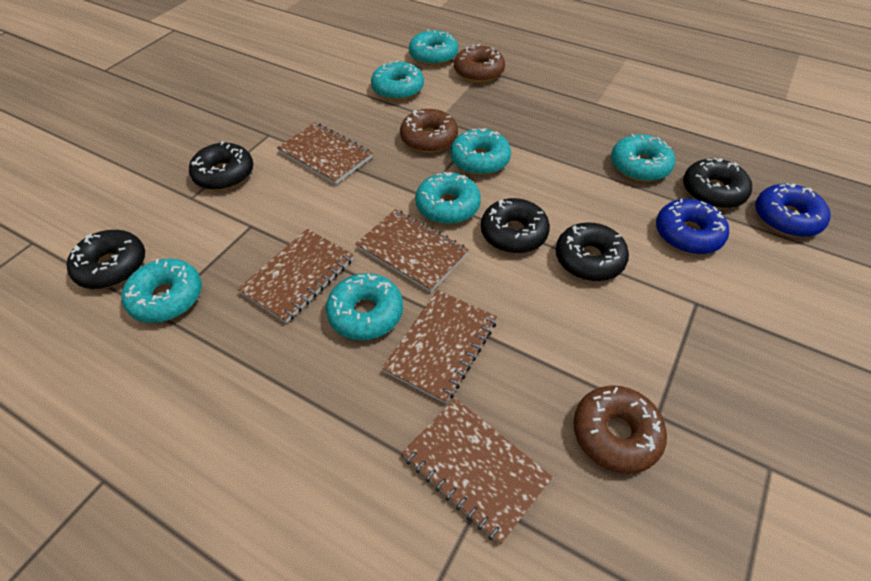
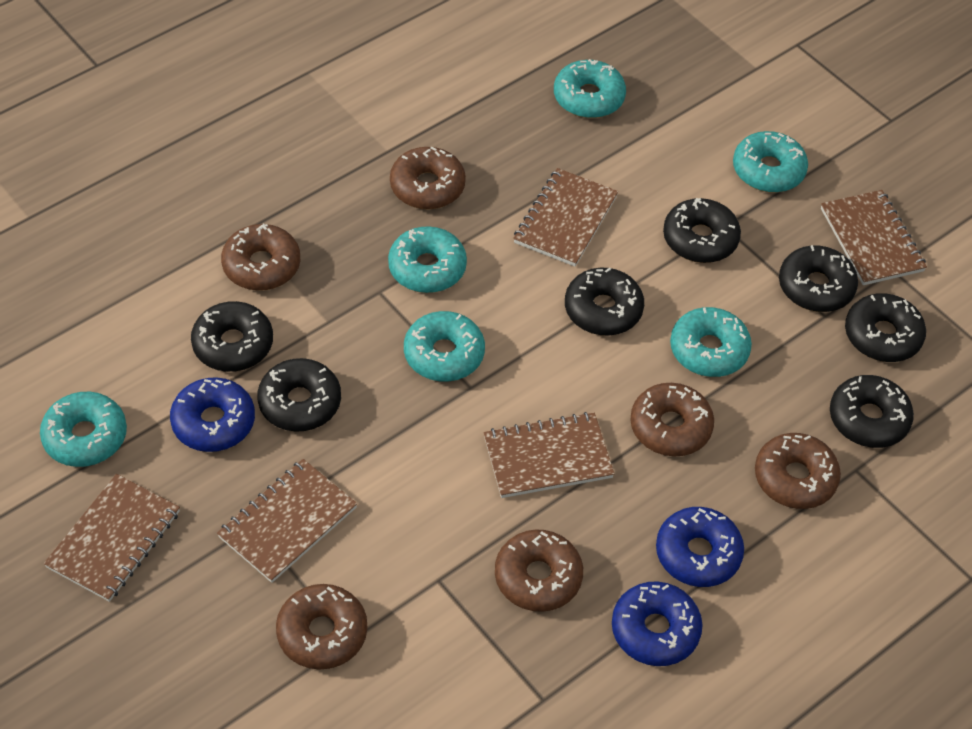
black donut: 5 -> 7
blue donut: 2 -> 3
brown donut: 3 -> 6
turquoise donut: 7 -> 6

